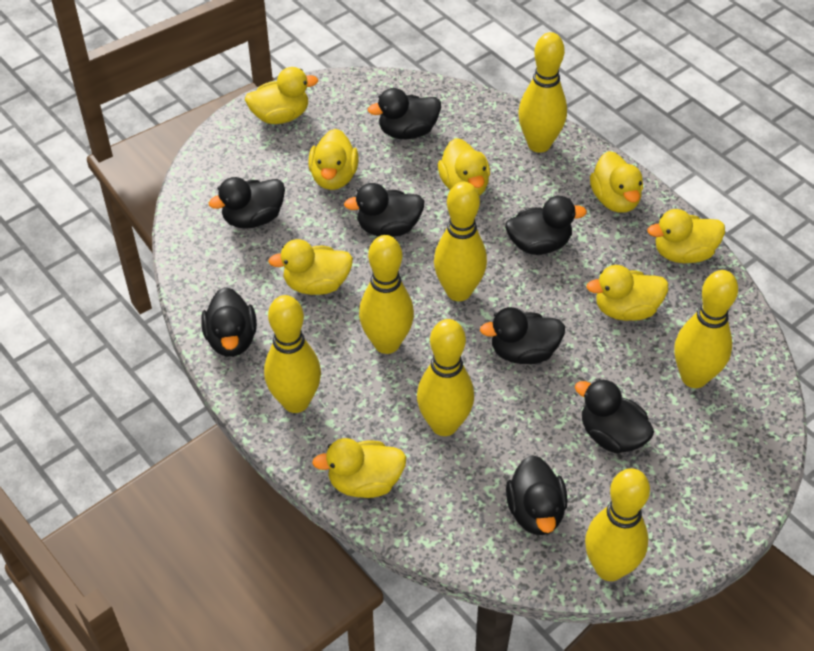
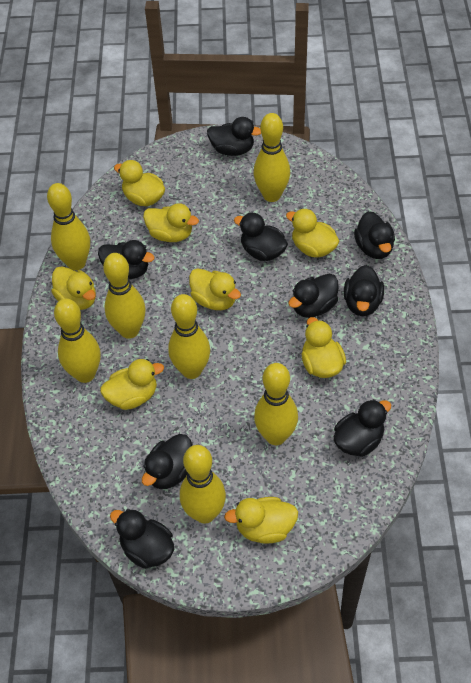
black duck: 8 -> 9

